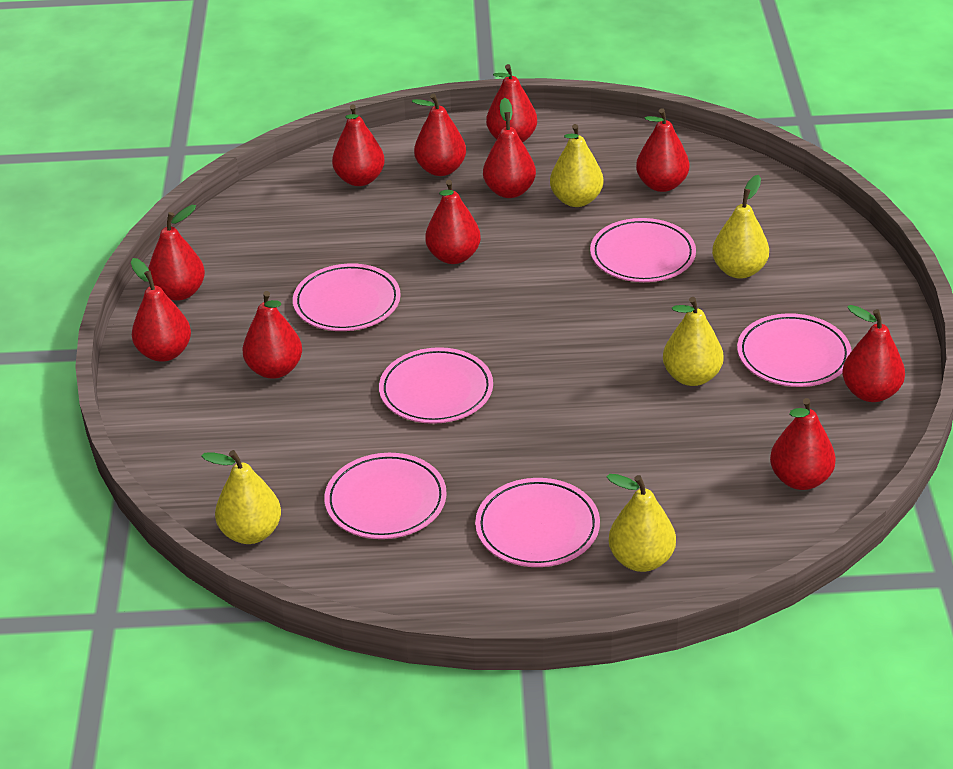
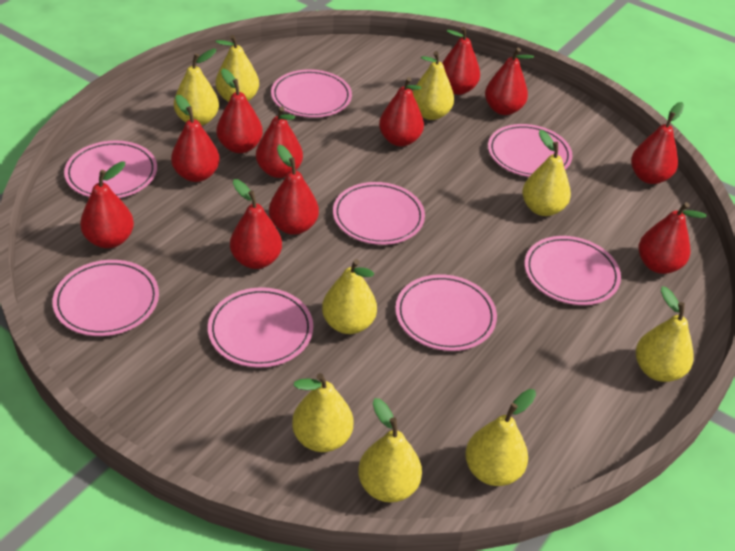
pink plate: 6 -> 8
yellow pear: 5 -> 9

